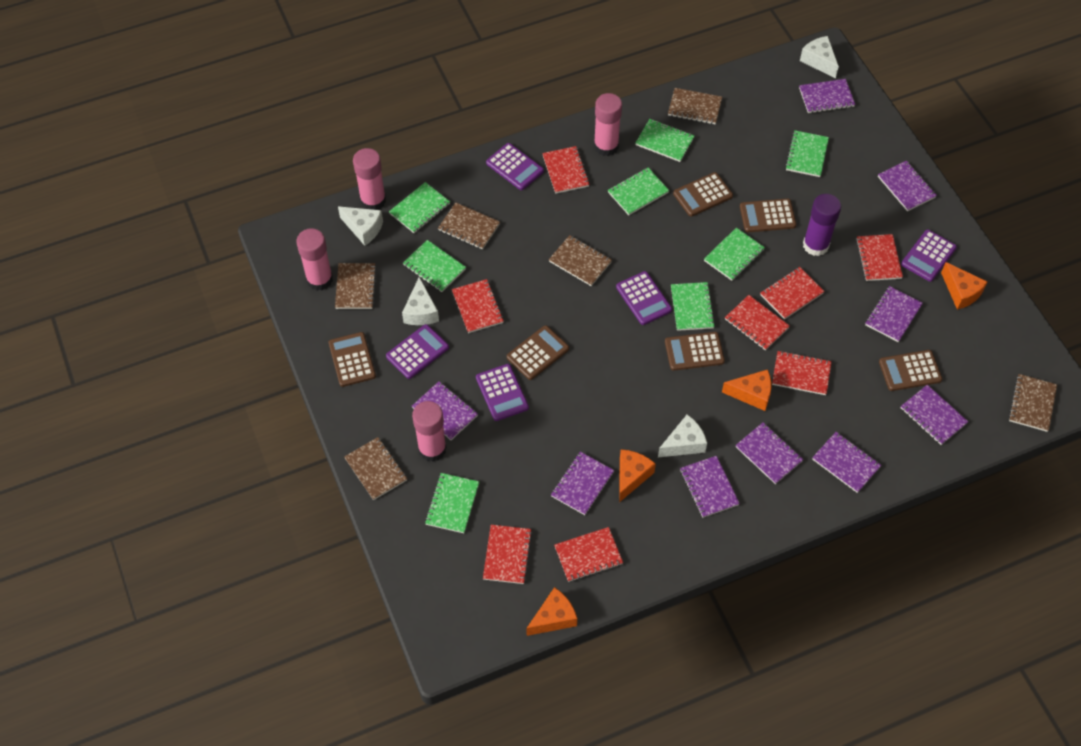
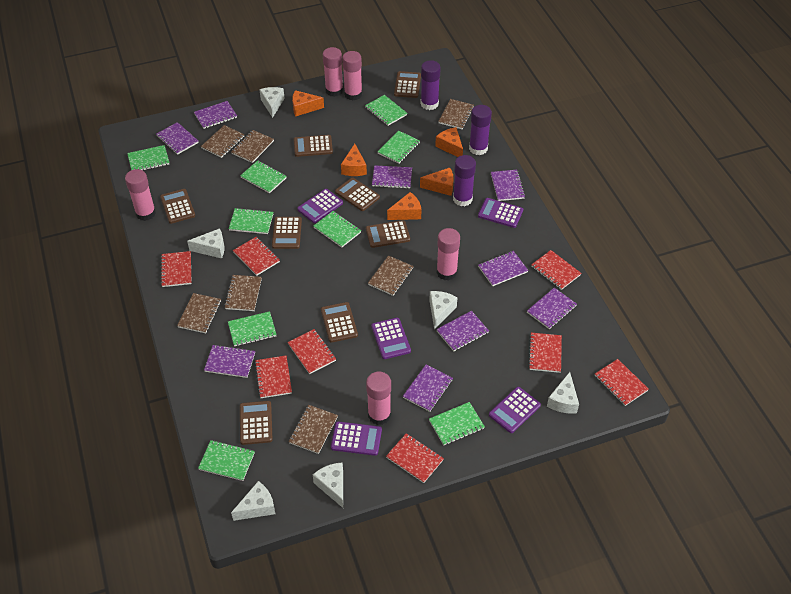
brown calculator: 6 -> 8
brown notebook: 6 -> 7
green notebook: 8 -> 9
orange cheese: 4 -> 5
pink glue stick: 4 -> 5
purple glue stick: 1 -> 3
white cheese: 4 -> 6

